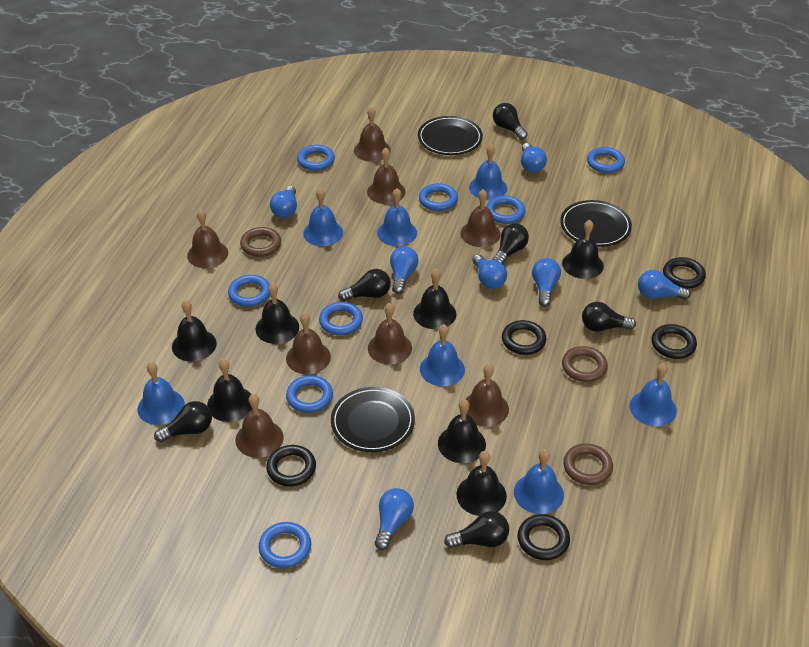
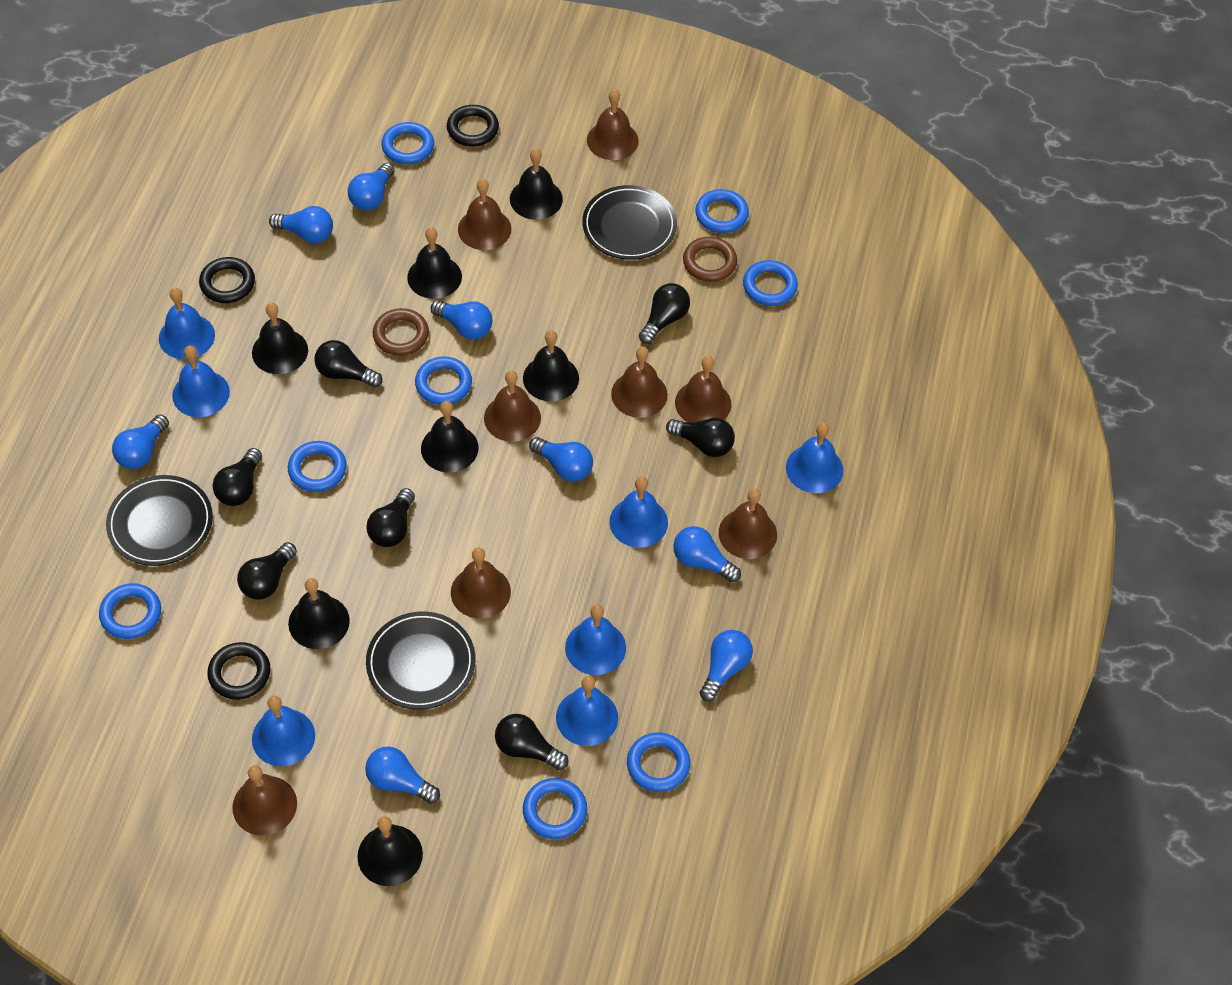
black light bulb: 6 -> 7
black ring: 5 -> 3
blue light bulb: 7 -> 8
brown ring: 3 -> 2

